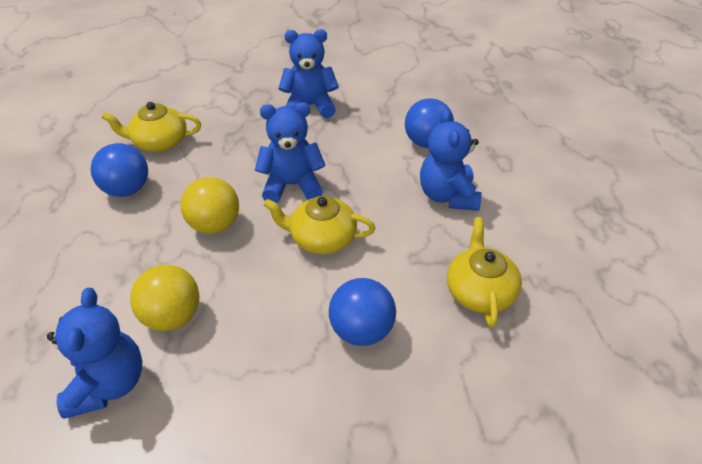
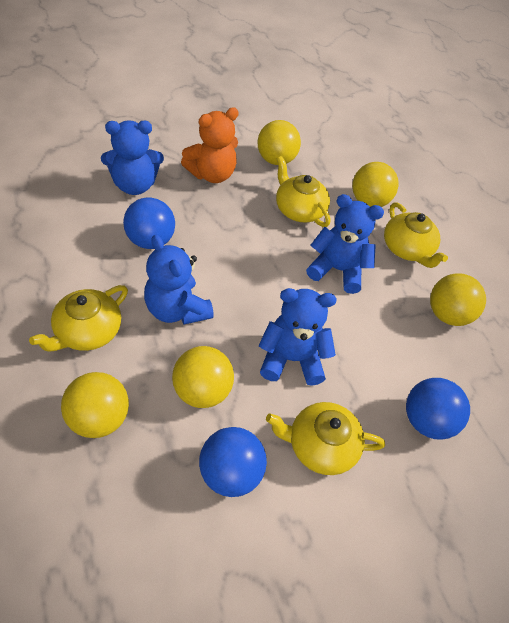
orange teddy bear: 0 -> 1
yellow ball: 2 -> 5
yellow teapot: 3 -> 4

